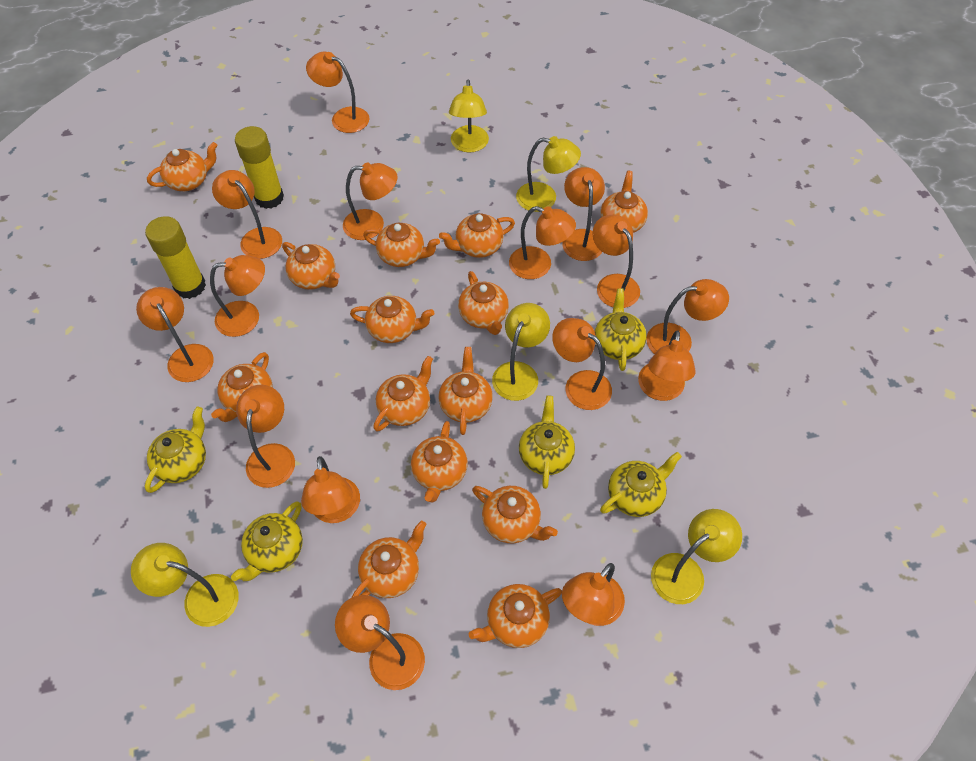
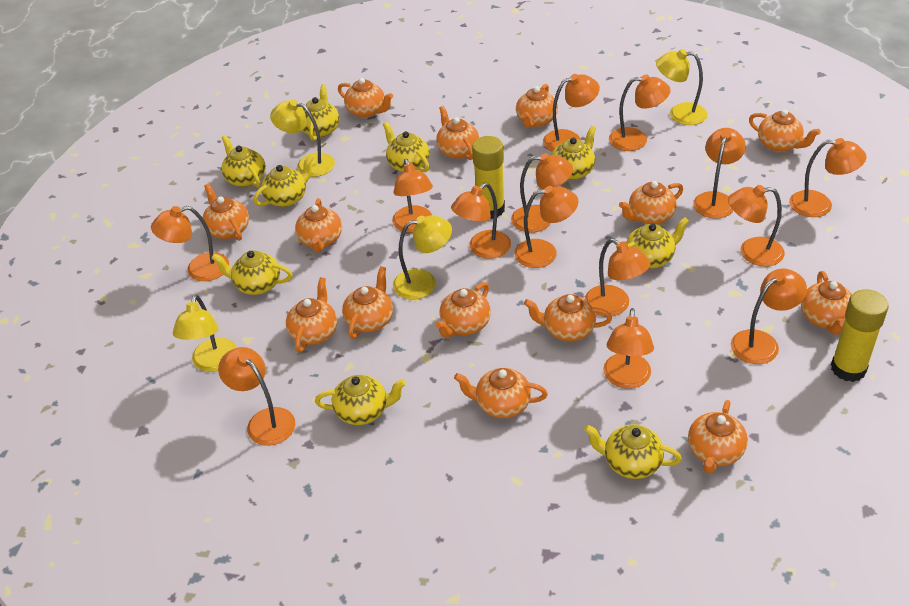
orange lamp: 15 -> 14
yellow lamp: 5 -> 4
yellow teapot: 5 -> 9

